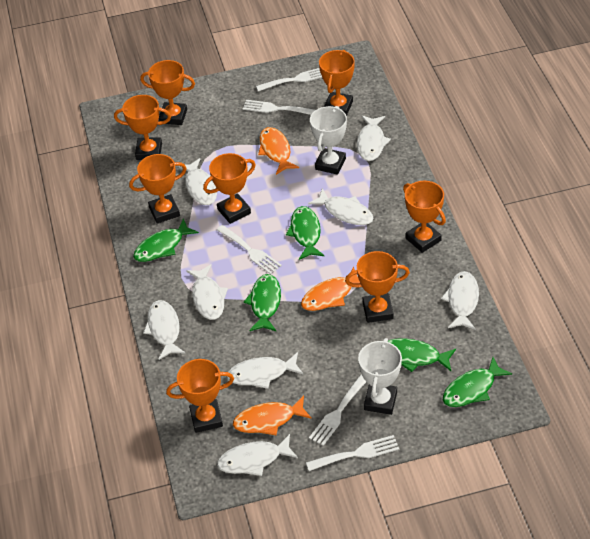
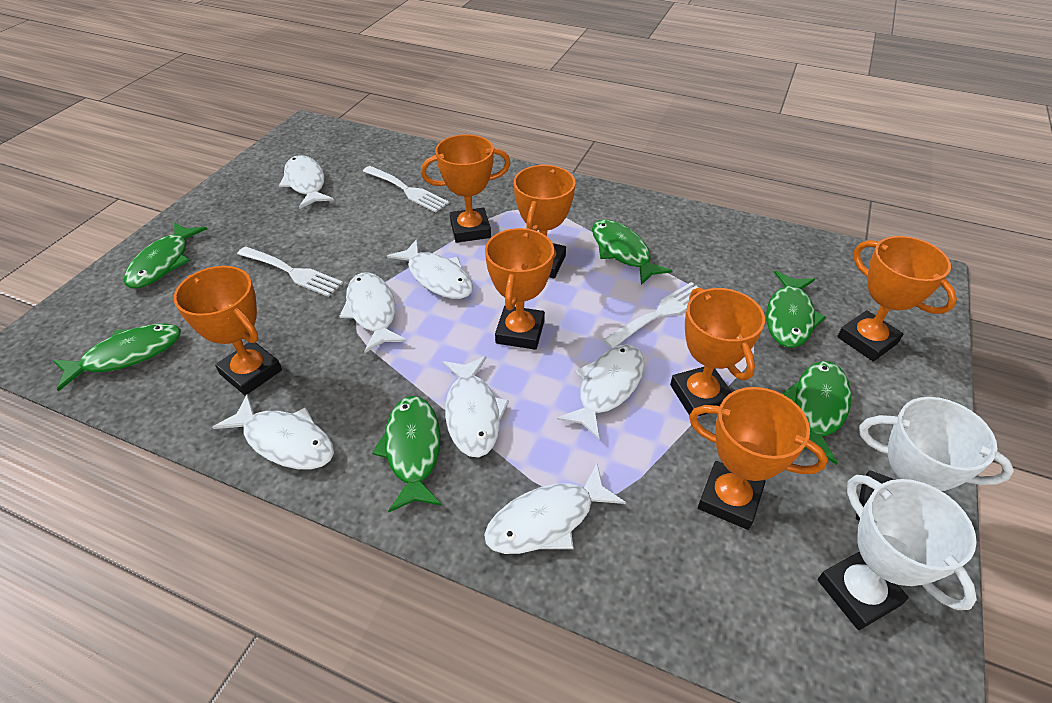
green fish: 5 -> 6
orange fish: 3 -> 0
orange trophy: 8 -> 7
white fish: 8 -> 7
white fork: 5 -> 3

